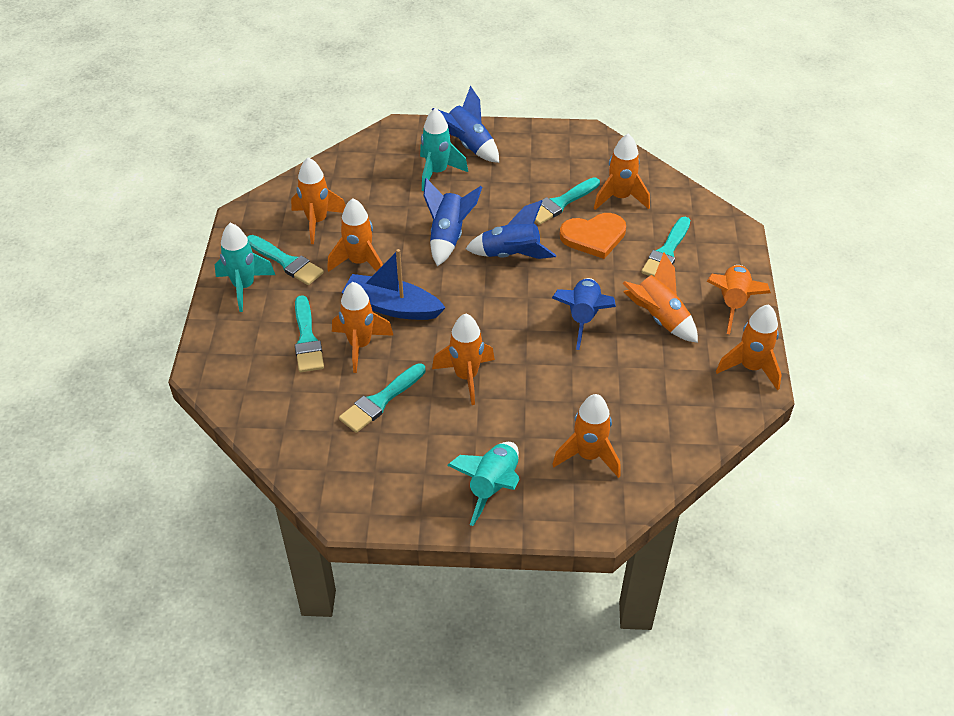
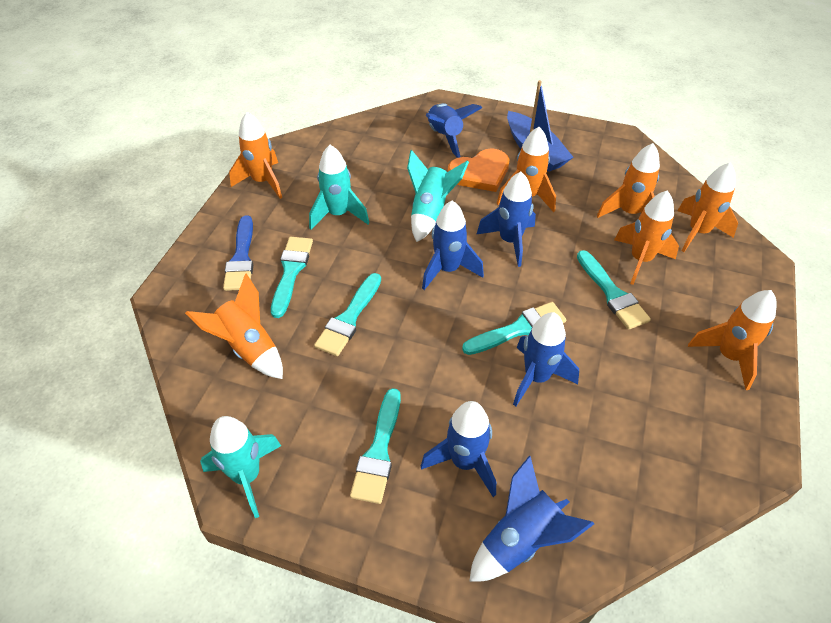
blue brush: 0 -> 1
blue rocket: 4 -> 6
orange rocket: 9 -> 7

